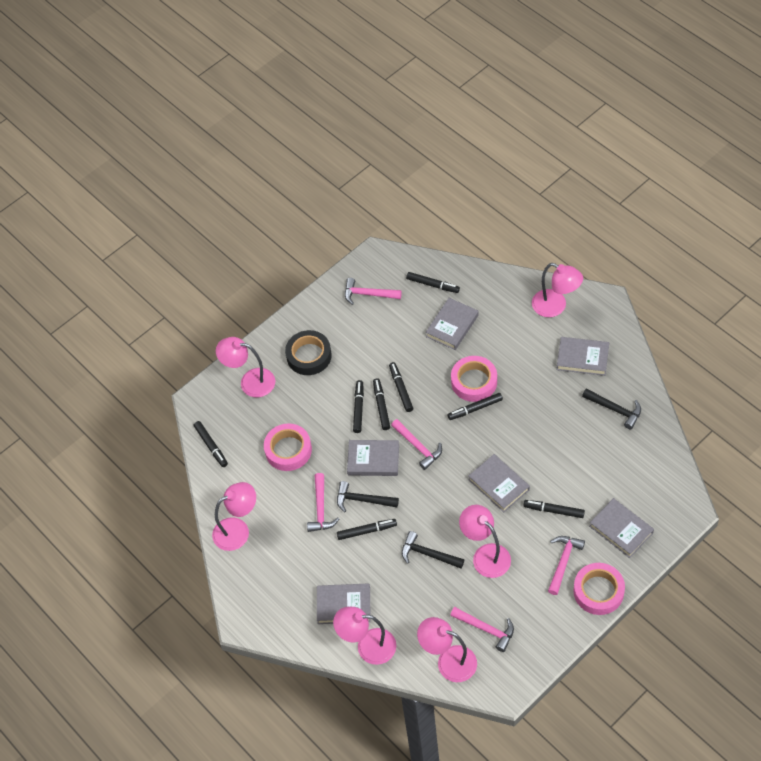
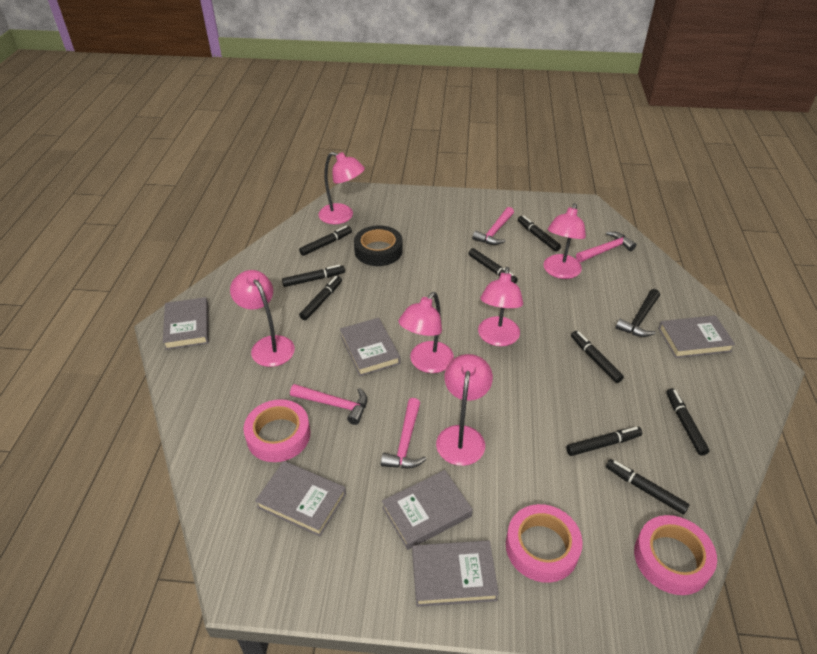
black hammer: 3 -> 1
black marker: 8 -> 9
pink hammer: 5 -> 4

